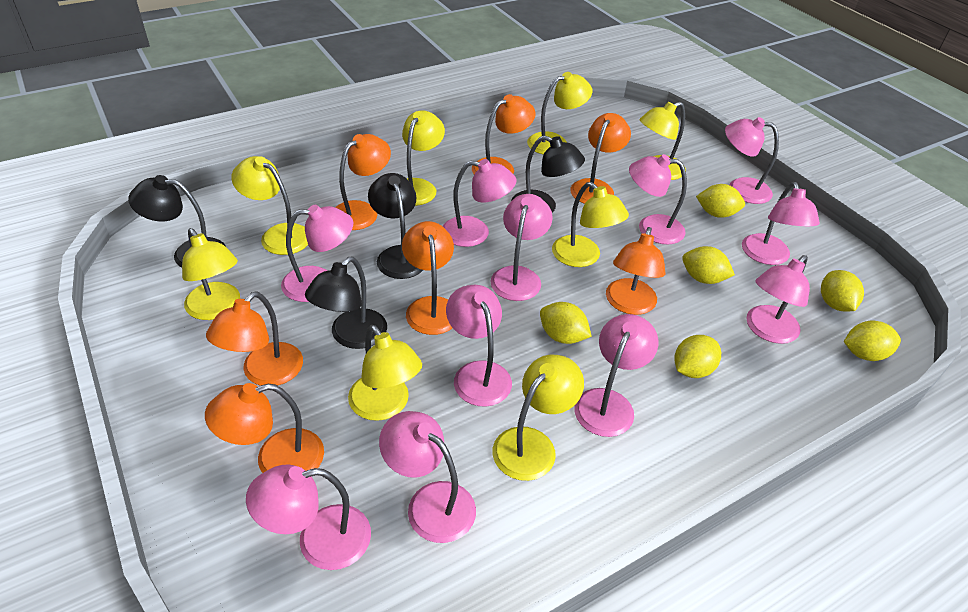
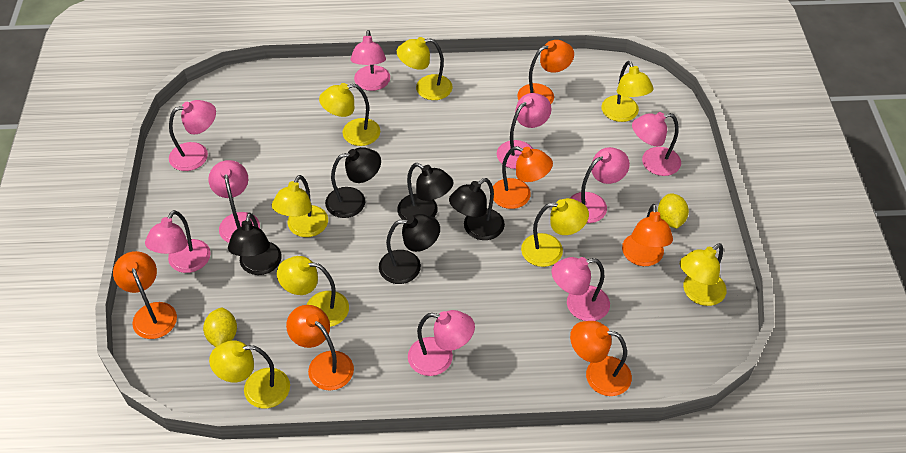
black lamp: 4 -> 5
orange lamp: 7 -> 6
pink lamp: 11 -> 9
yellow lemon: 6 -> 2

